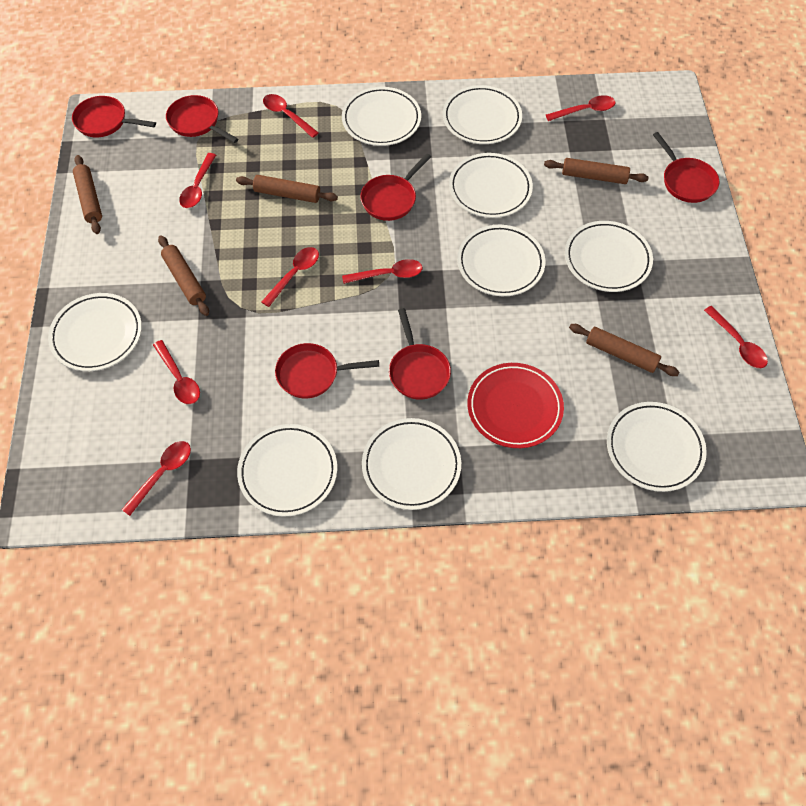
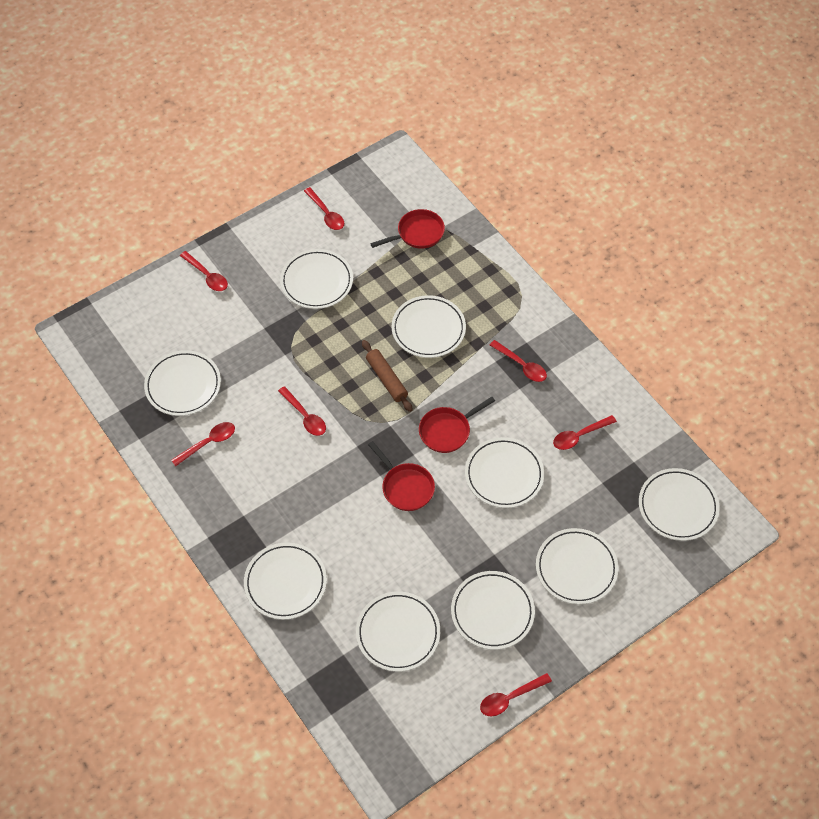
brown rolling pin: 5 -> 1
red pan: 6 -> 3
red plate: 1 -> 0
red spoon: 8 -> 7

